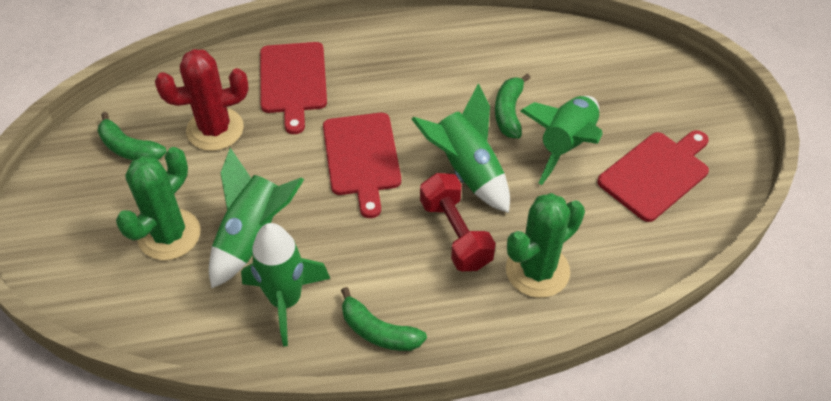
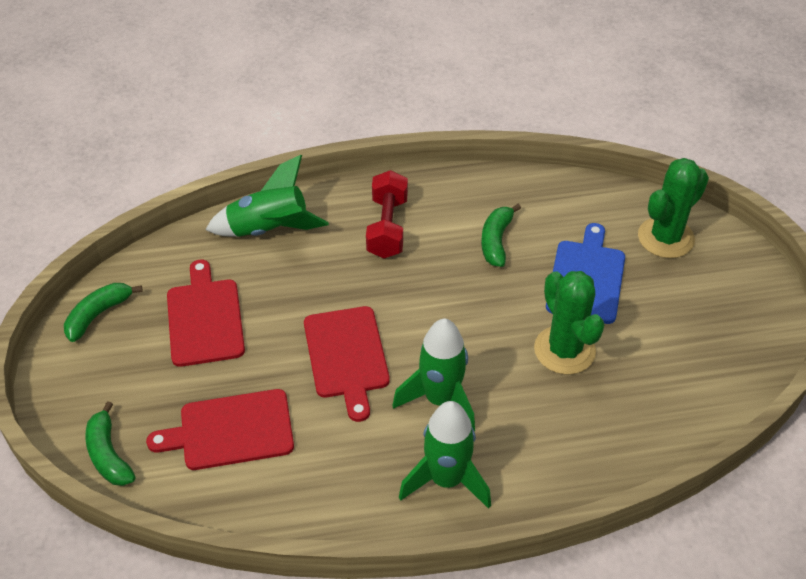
blue cutting board: 0 -> 1
green rocket: 4 -> 3
red cactus: 1 -> 0

